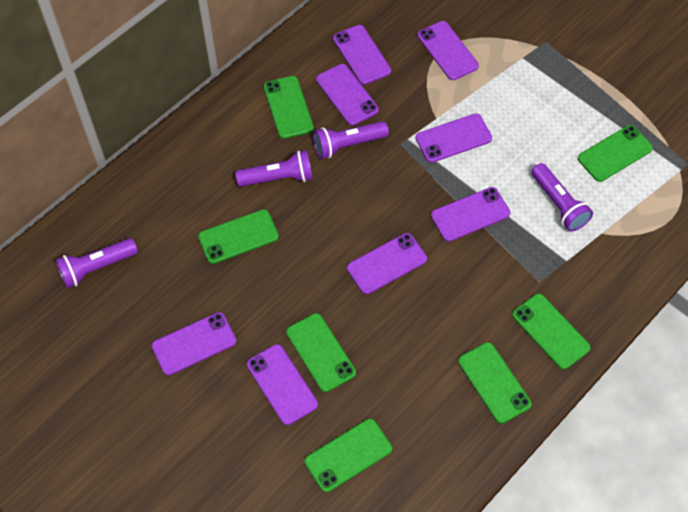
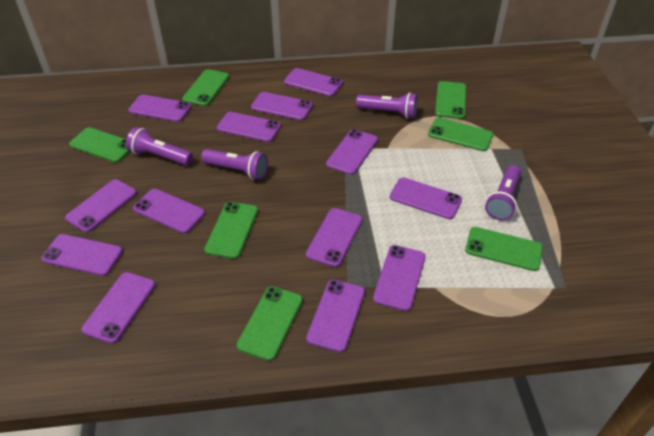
purple phone: 8 -> 13

